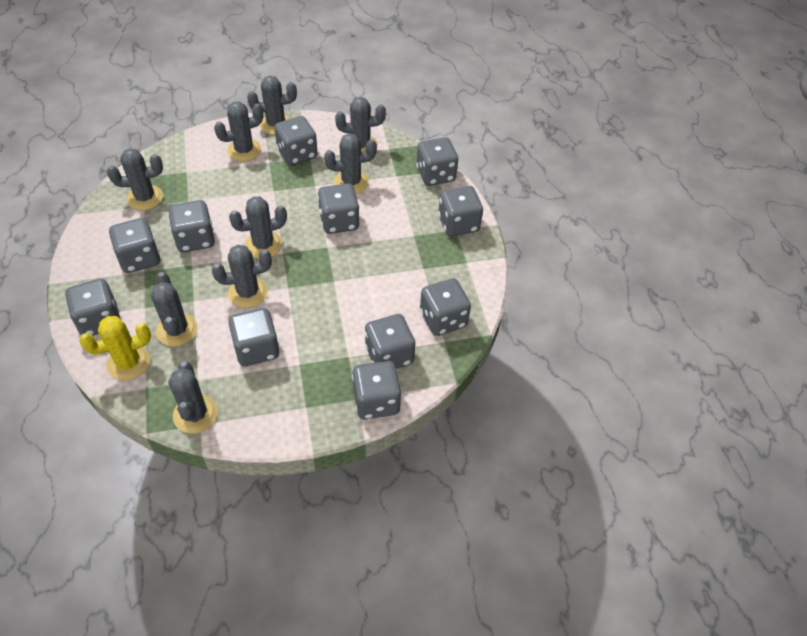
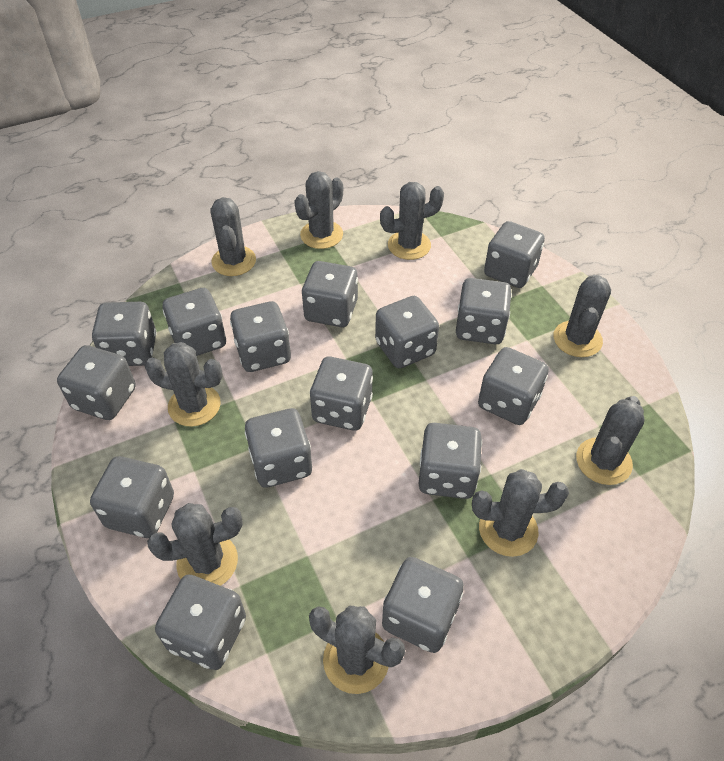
grey dice: 11 -> 15
yellow cactus: 1 -> 0

